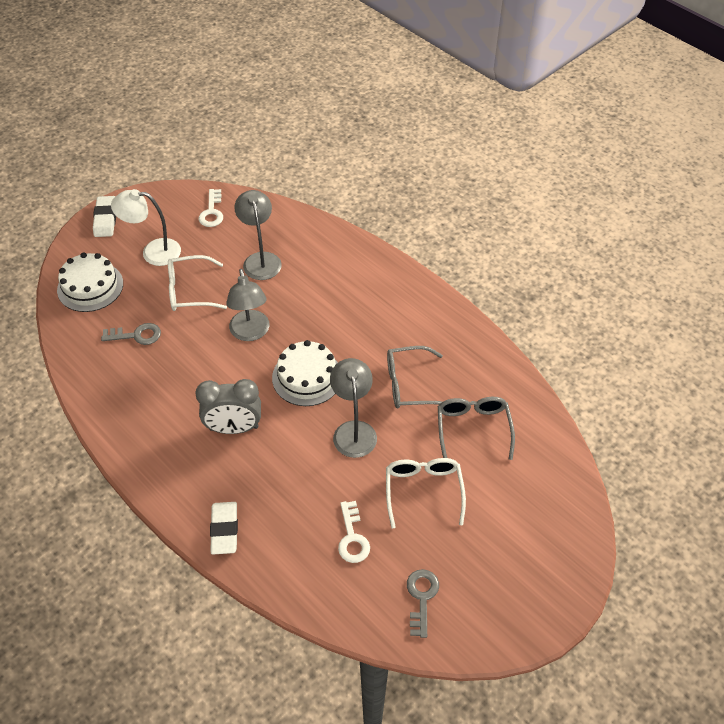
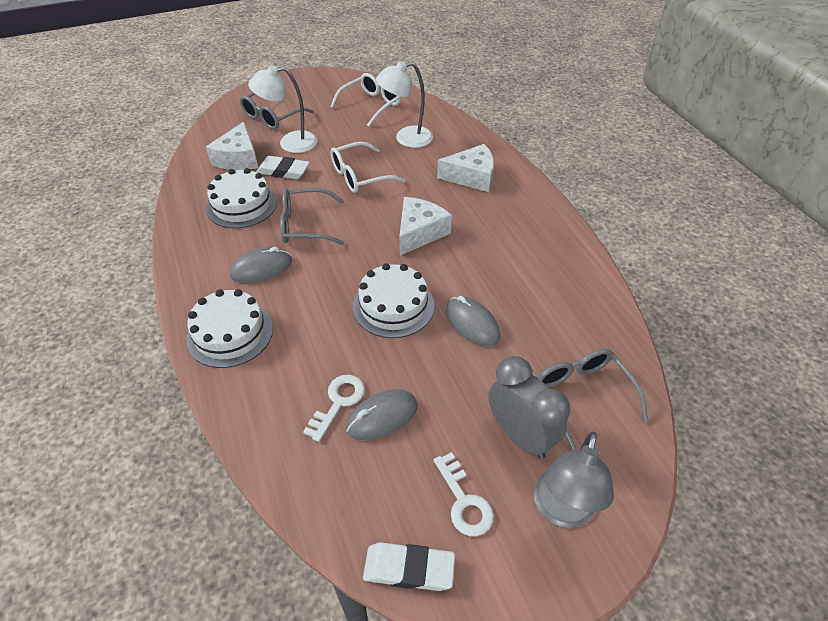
grey glasses: 2 -> 3
grey key: 2 -> 0
grey lamp: 3 -> 1
grey mouse: 0 -> 3
white cake: 2 -> 3
white cheese: 0 -> 3
white lamp: 1 -> 2

